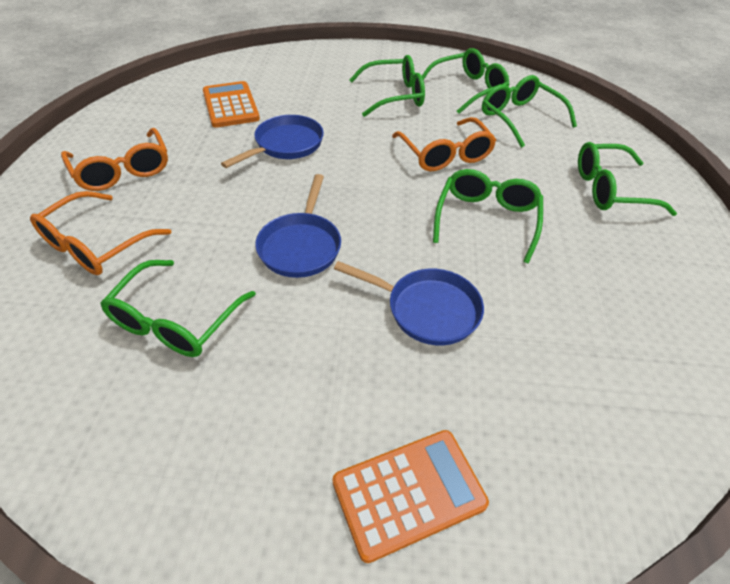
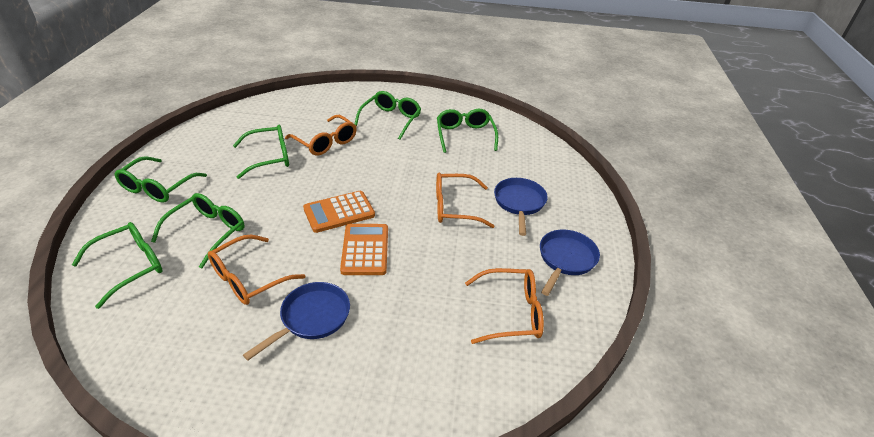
orange glasses: 3 -> 4

